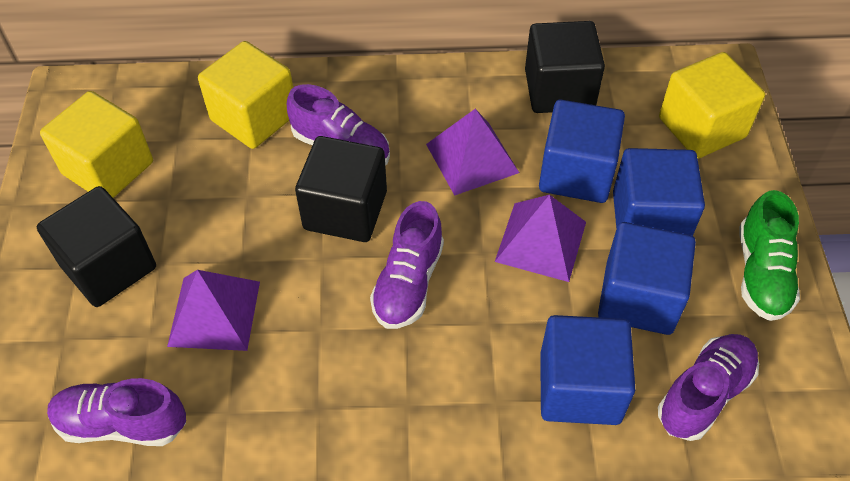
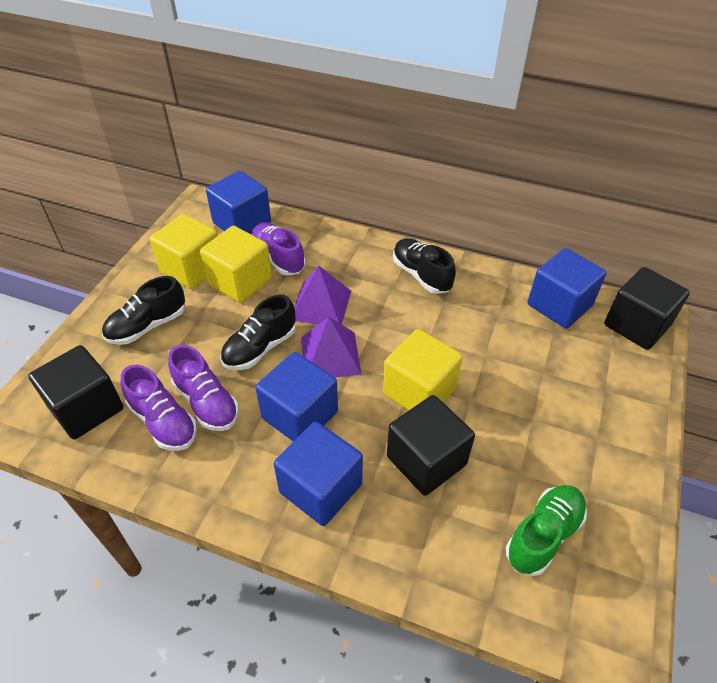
black shoe: 0 -> 3
purple pyramid: 3 -> 2
purple shoe: 4 -> 3

